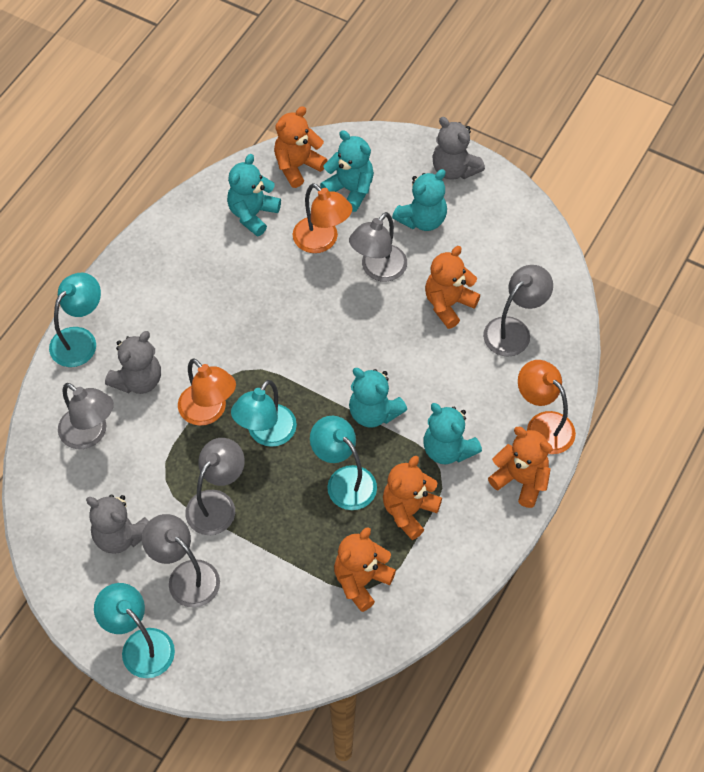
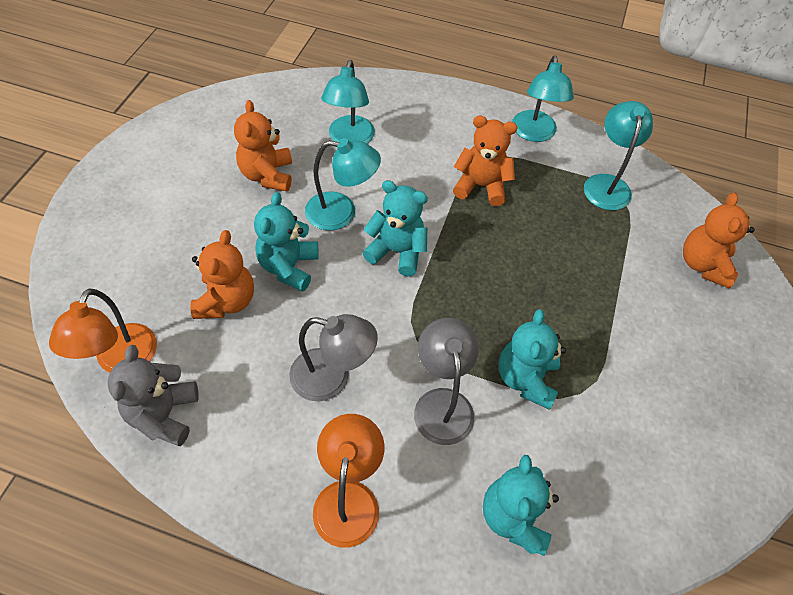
grey lamp: 5 -> 2
grey teddy bear: 3 -> 1
orange lamp: 3 -> 2
orange teddy bear: 5 -> 4
turquoise teddy bear: 5 -> 4

